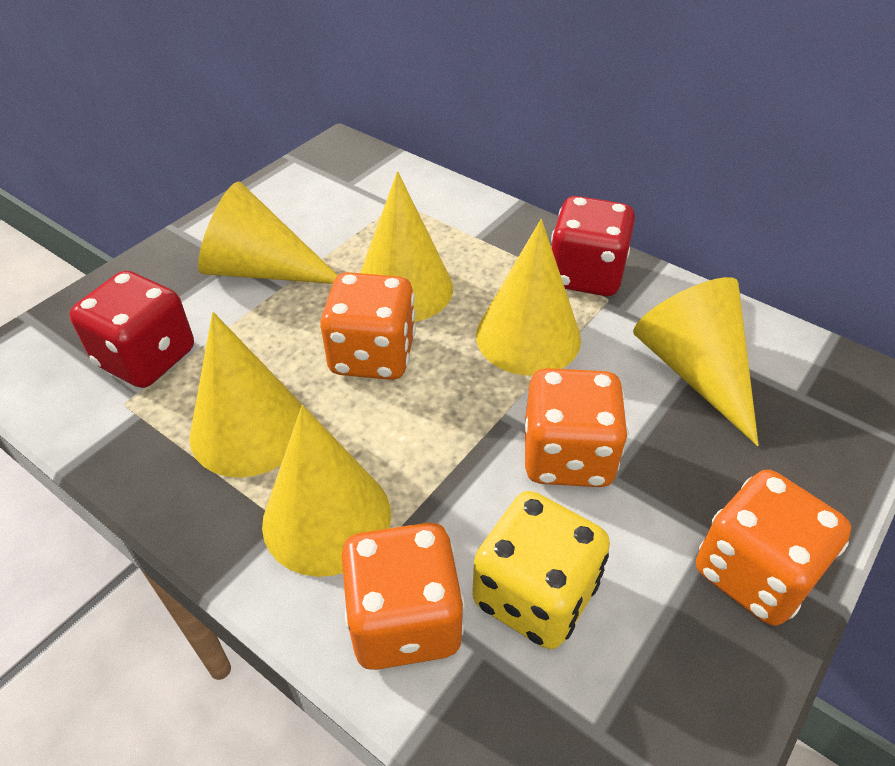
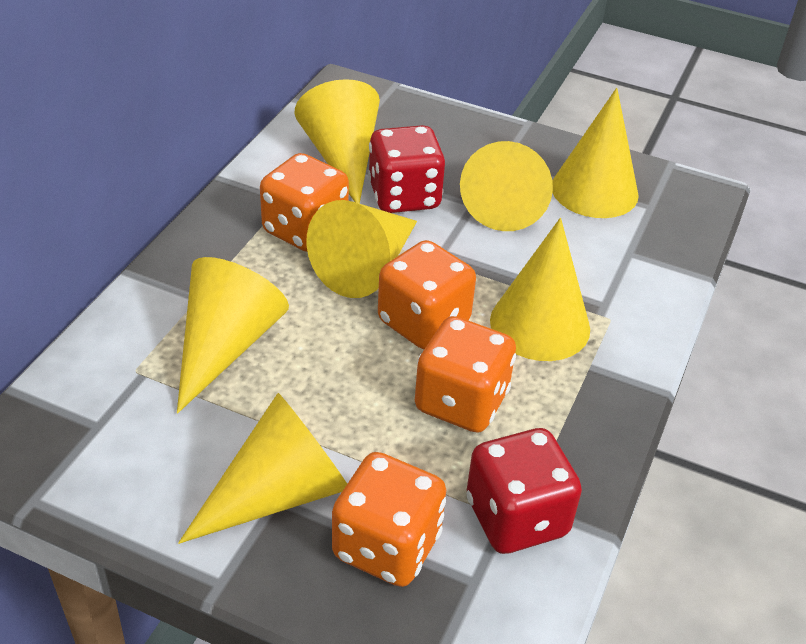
yellow cone: 6 -> 7
yellow dice: 1 -> 0

